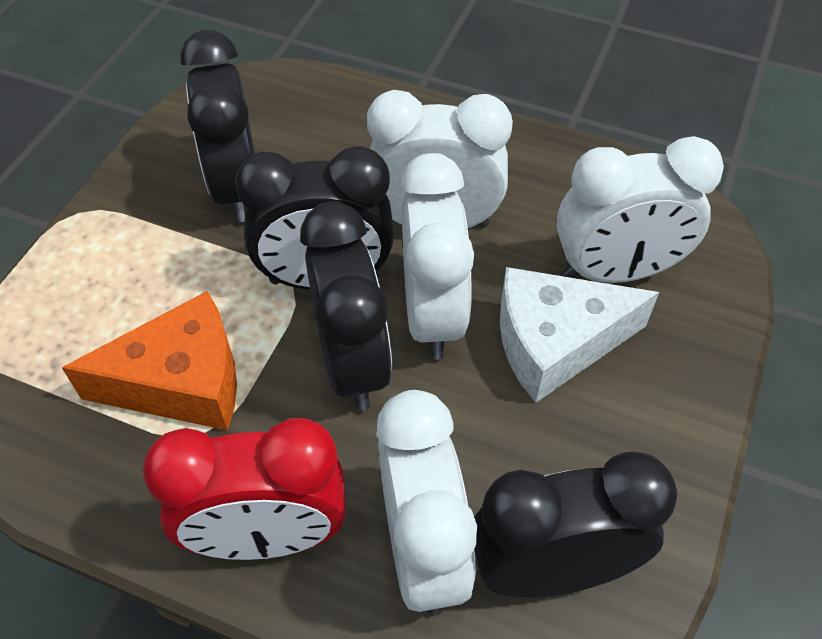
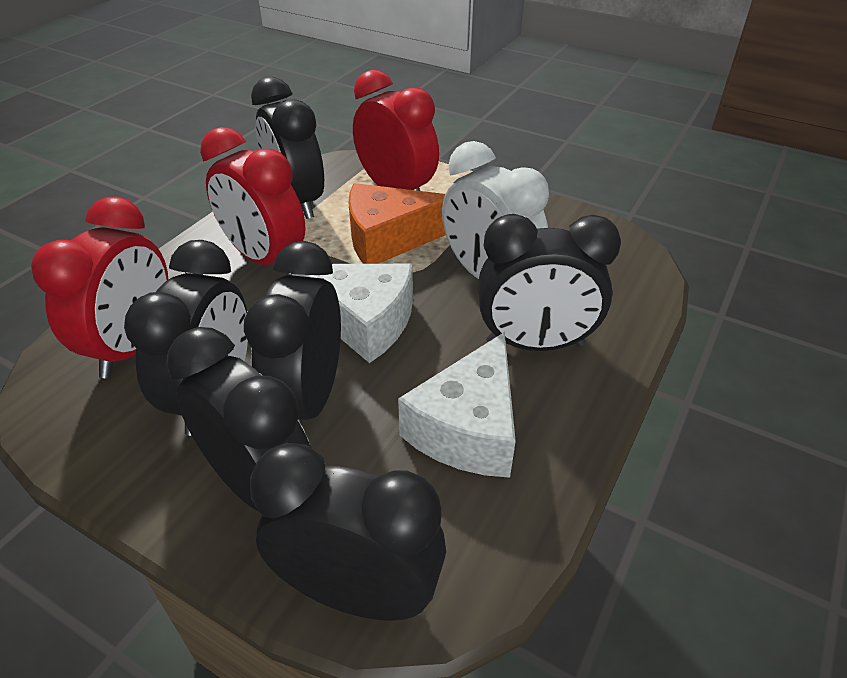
black clock: 4 -> 6
red clock: 1 -> 3
white cheese: 1 -> 2
white clock: 4 -> 1

